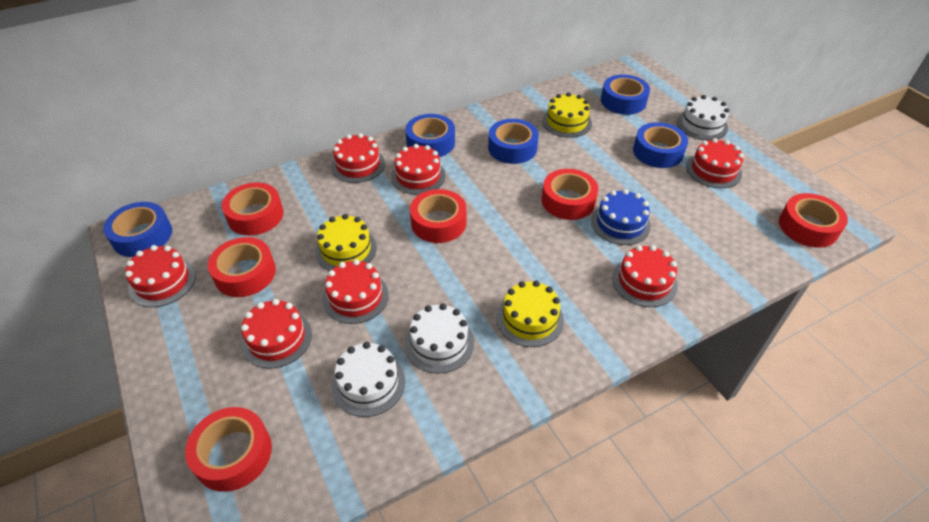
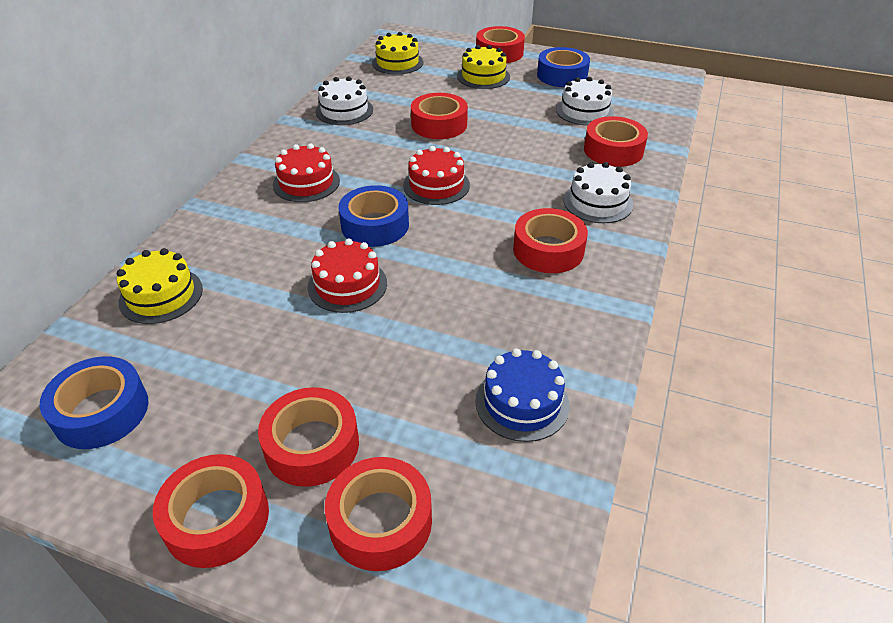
blue tape: 5 -> 3
red cake: 7 -> 3
red tape: 6 -> 7

